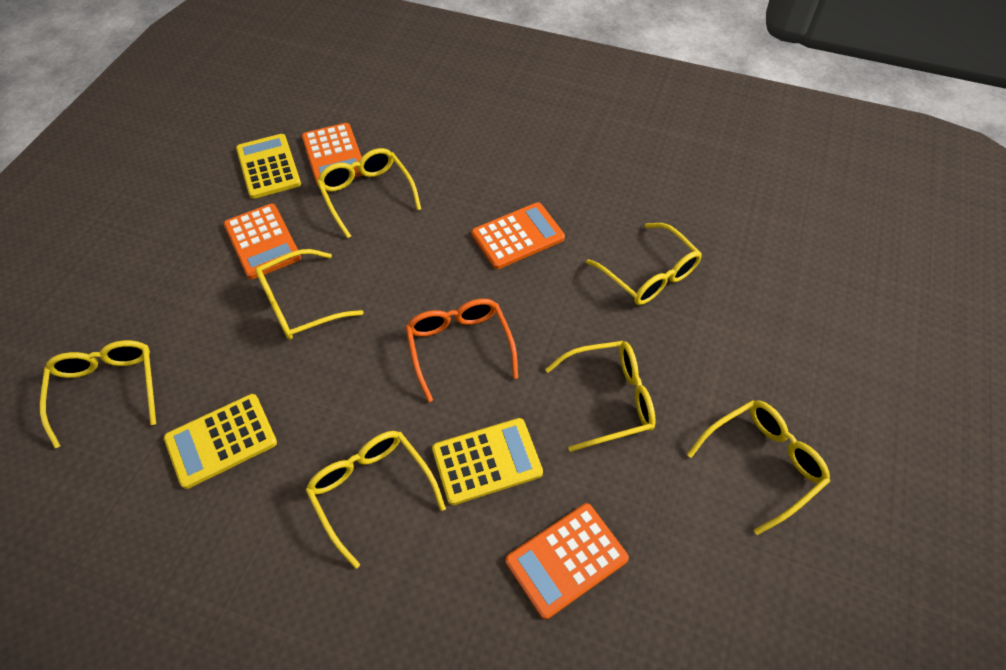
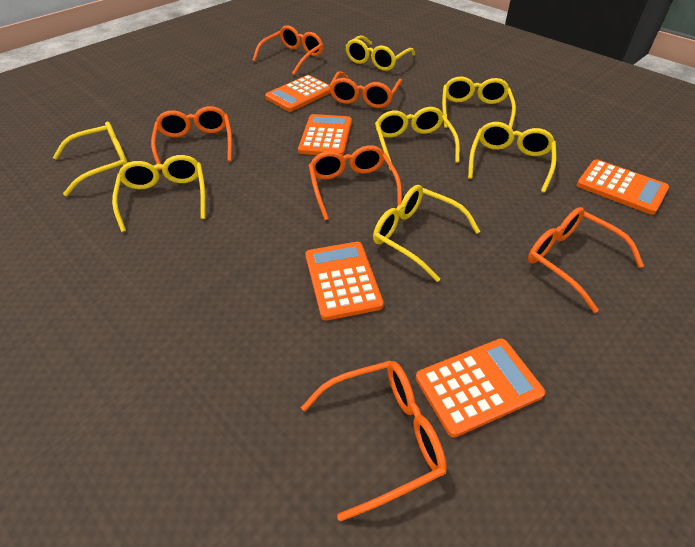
orange calculator: 4 -> 5
orange glasses: 1 -> 6
yellow calculator: 3 -> 0

